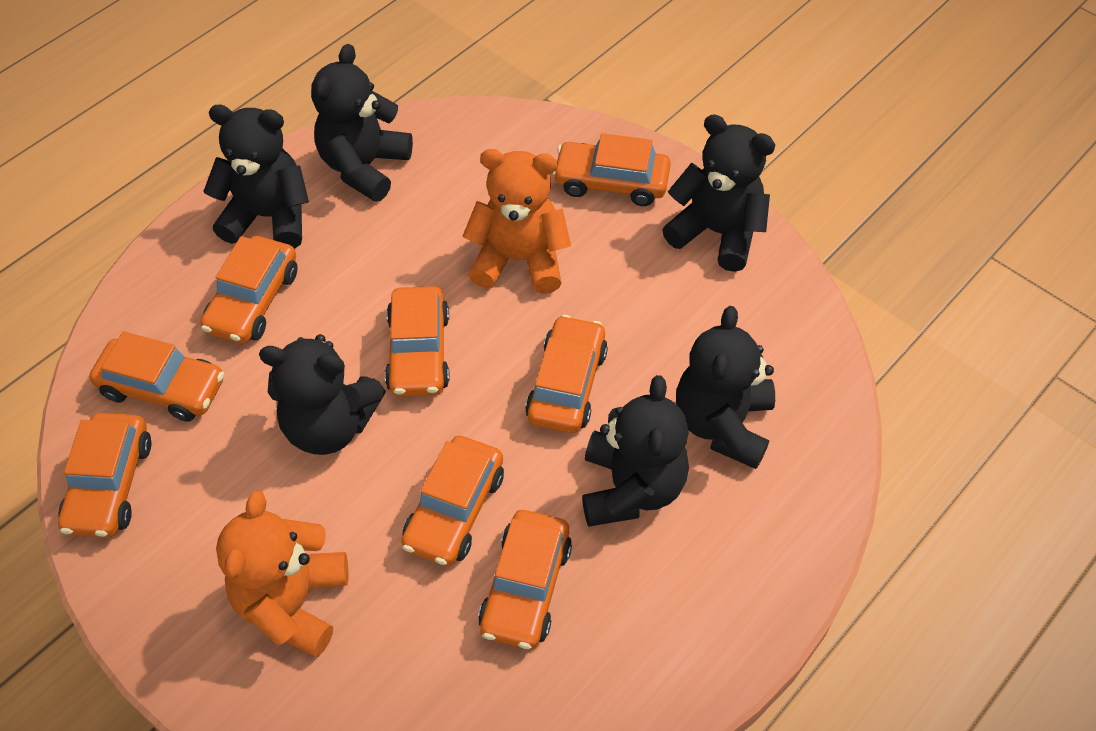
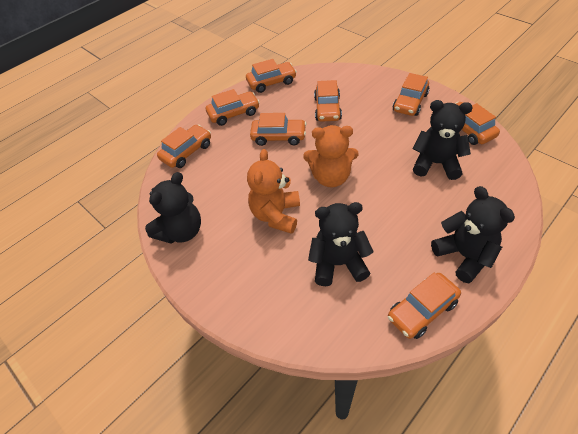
black teddy bear: 6 -> 4

